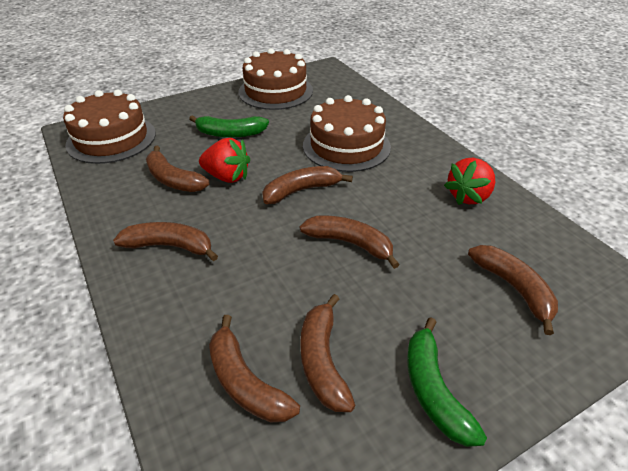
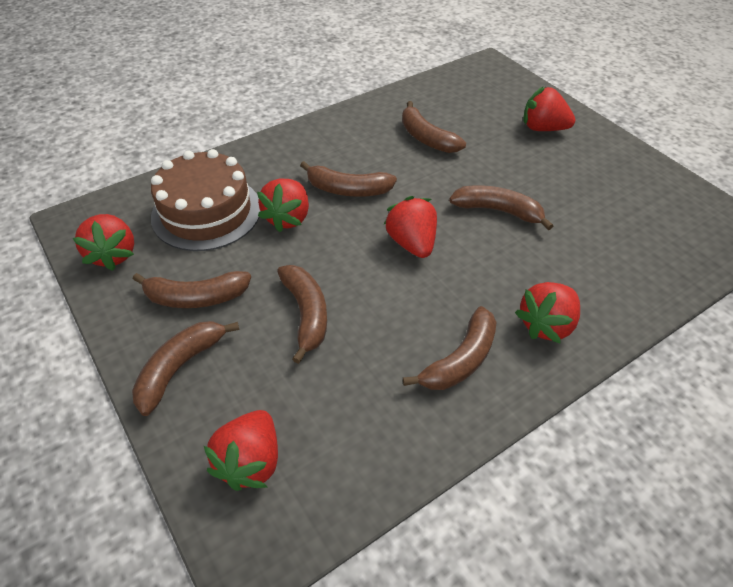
brown cake: 3 -> 1
green banana: 2 -> 0
red strawberry: 2 -> 6

